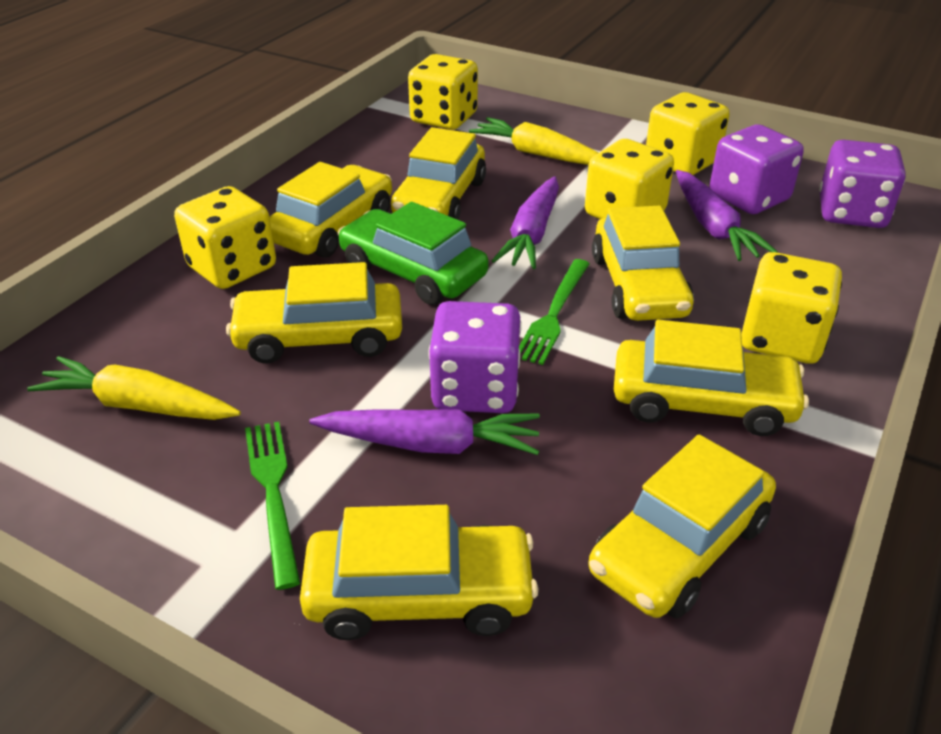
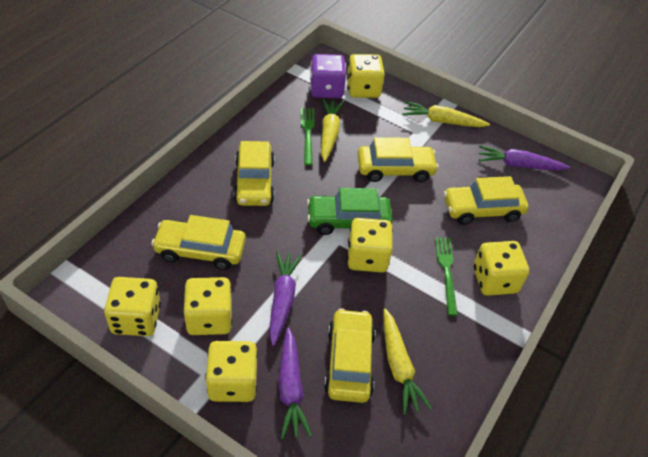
purple dice: 3 -> 1
yellow car: 7 -> 5
yellow carrot: 2 -> 3
yellow dice: 5 -> 6

